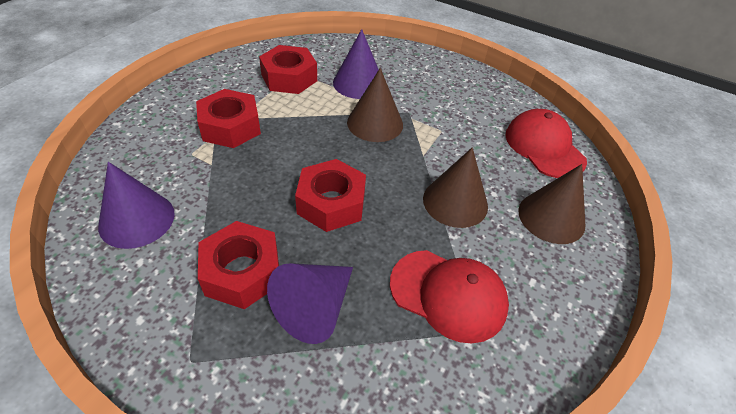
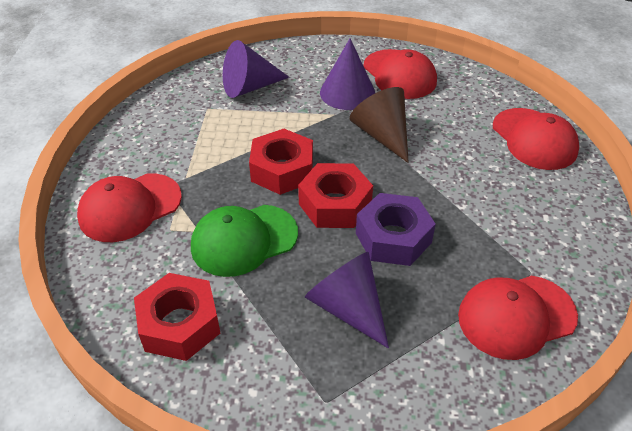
brown cone: 3 -> 1
green cap: 0 -> 1
purple nut: 0 -> 1
red cap: 2 -> 4
red nut: 4 -> 3

